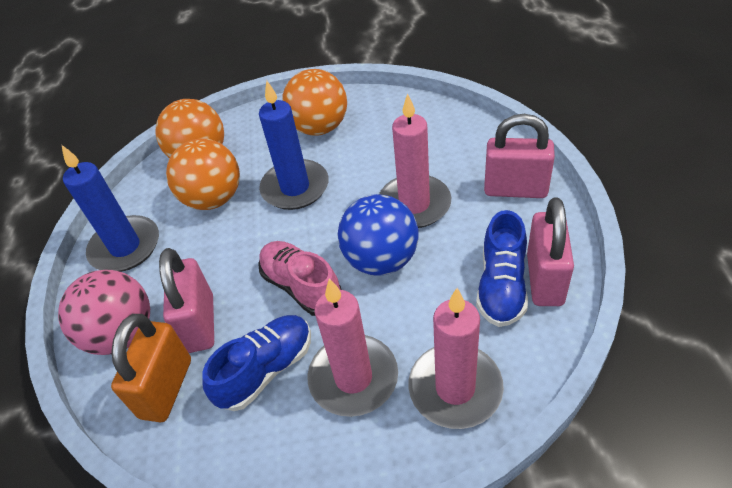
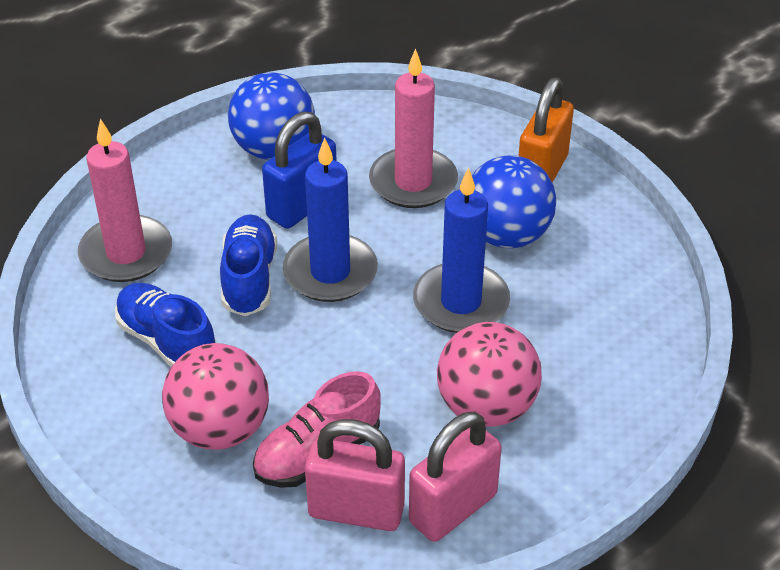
blue ball: 1 -> 2
blue padlock: 0 -> 1
orange ball: 3 -> 0
pink ball: 1 -> 2
pink candle: 3 -> 2
pink padlock: 3 -> 2

